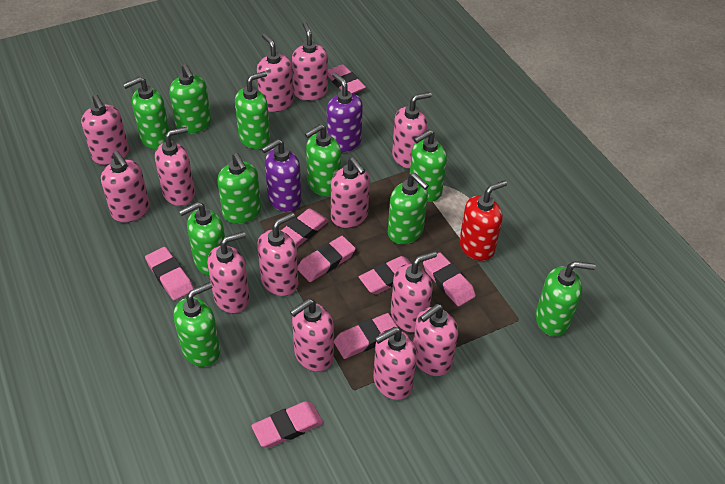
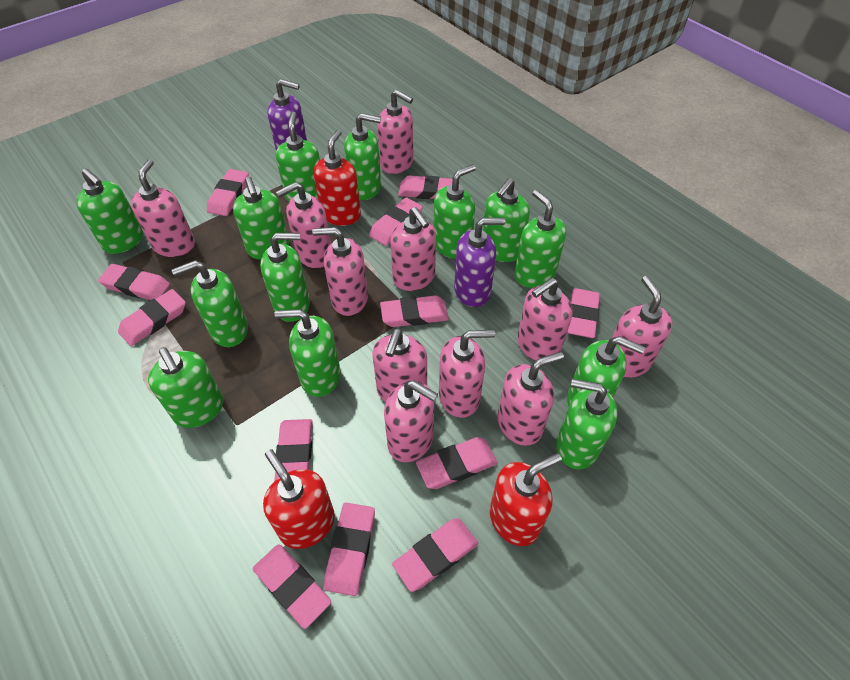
green soap dispenser: 10 -> 13
pink eraser: 8 -> 12
pink soap dispenser: 13 -> 11
red soap dispenser: 1 -> 3

